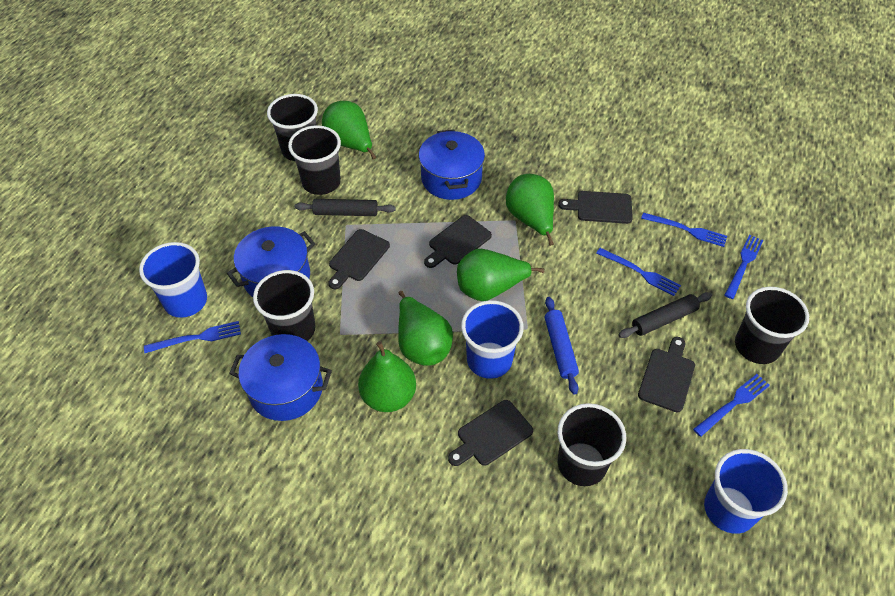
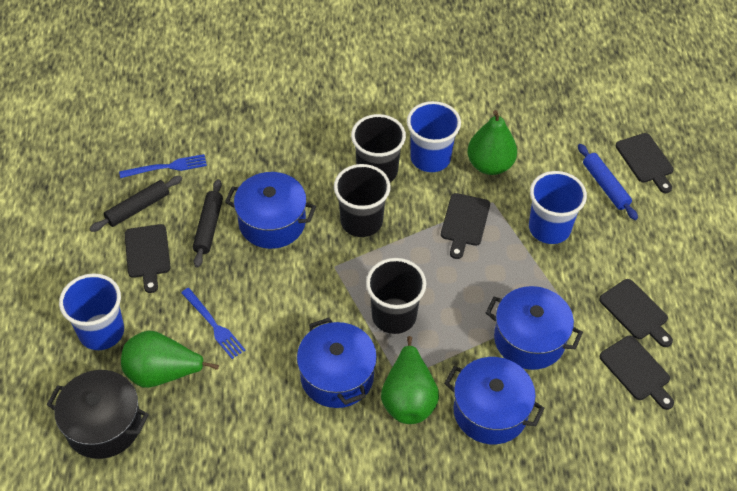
black cup: 5 -> 3
black pot: 0 -> 1
blue fork: 5 -> 2
blue pot: 3 -> 4
green pear: 5 -> 3

